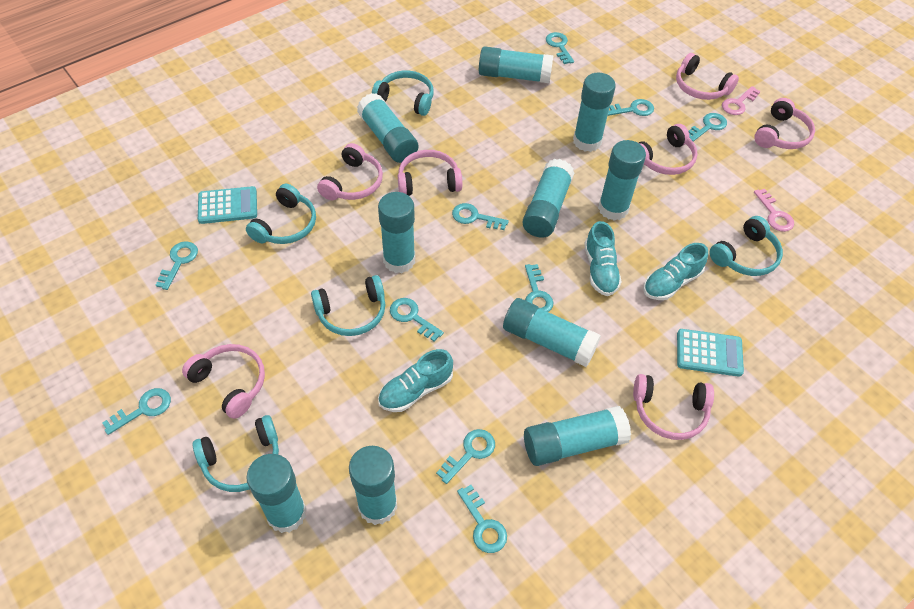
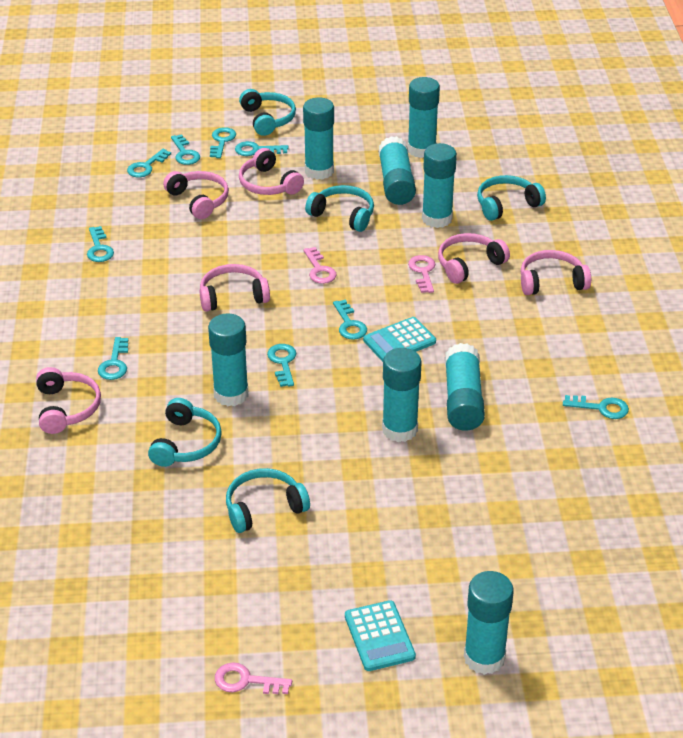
pink headphones: 7 -> 6
pink key: 2 -> 3
turquoise glue stick: 10 -> 8
turquoise key: 10 -> 9
turquoise shoe: 3 -> 0

